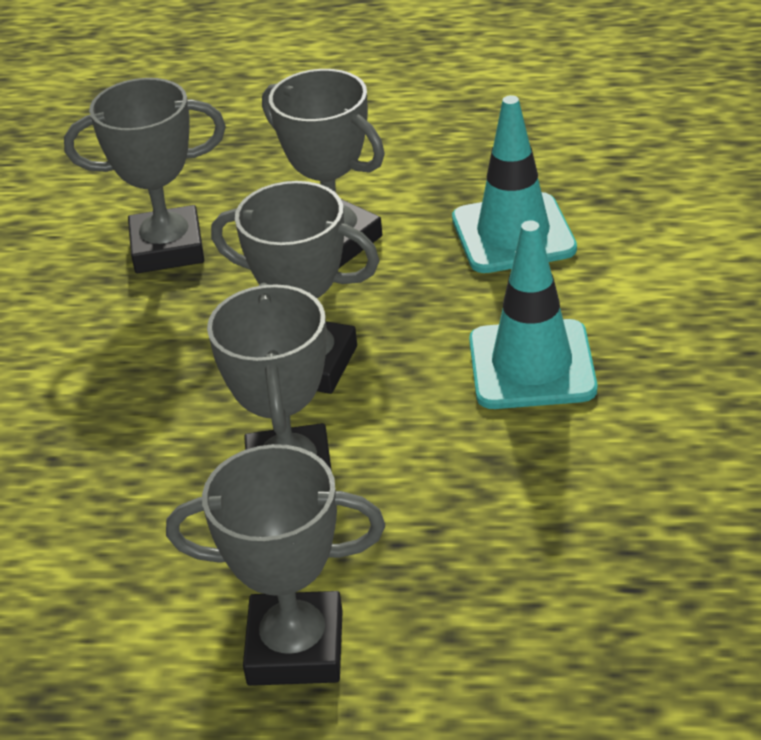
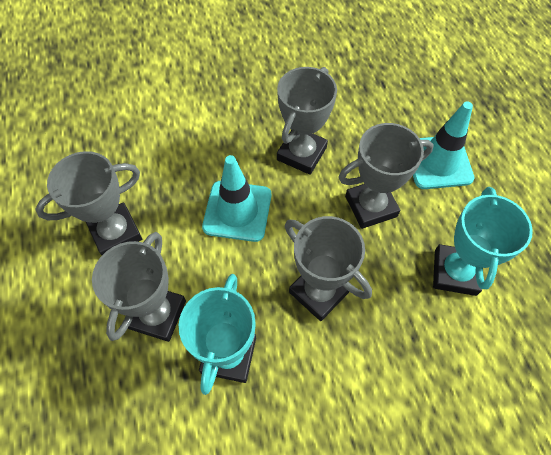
turquoise trophy: 0 -> 2

